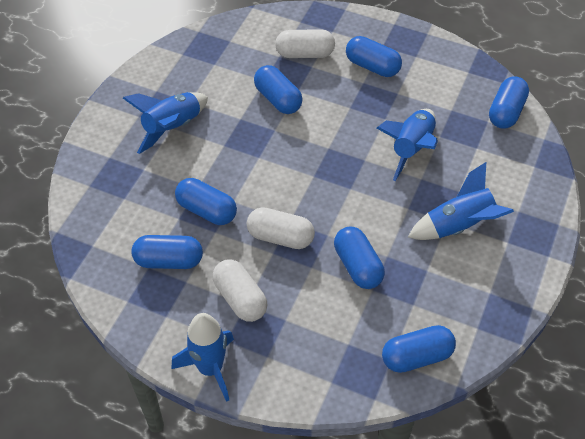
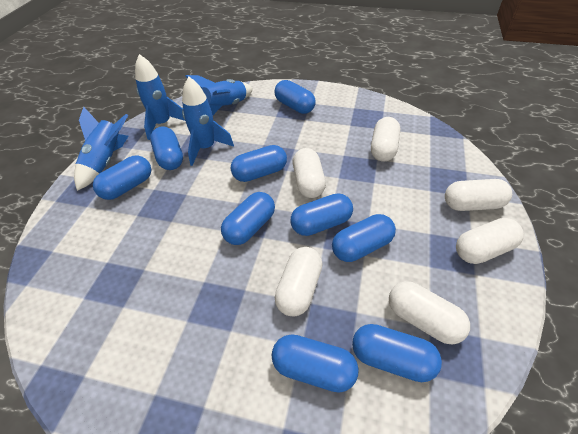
blue capsule: 7 -> 9
white capsule: 3 -> 6

